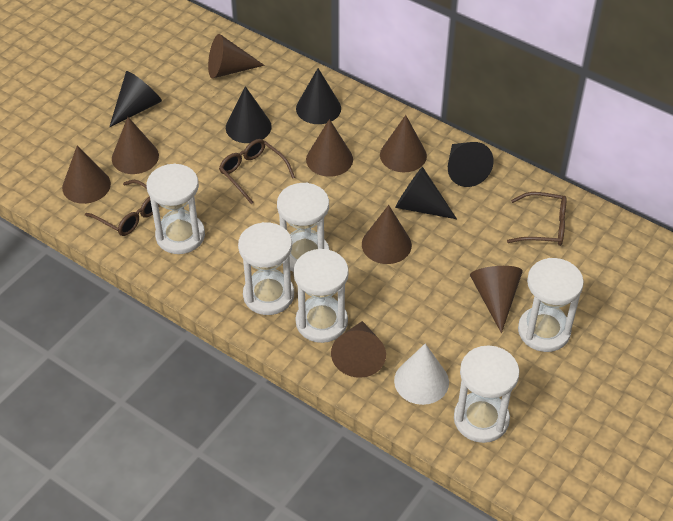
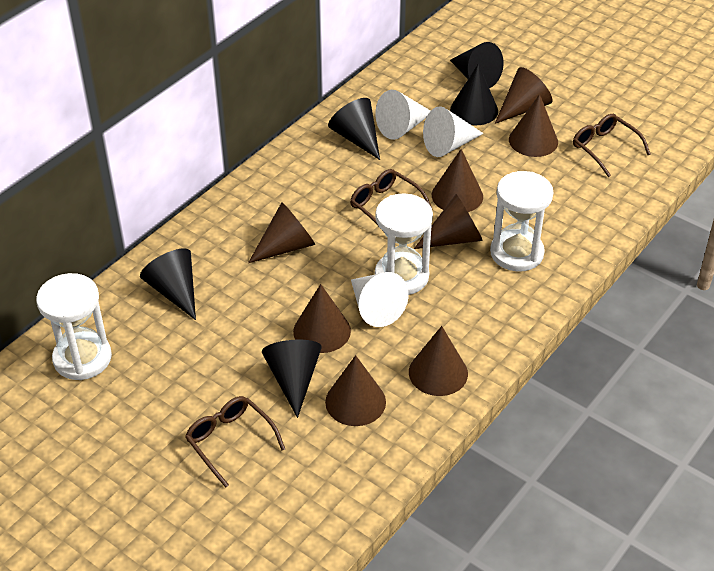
white cone: 1 -> 3
white hourglass: 6 -> 3

